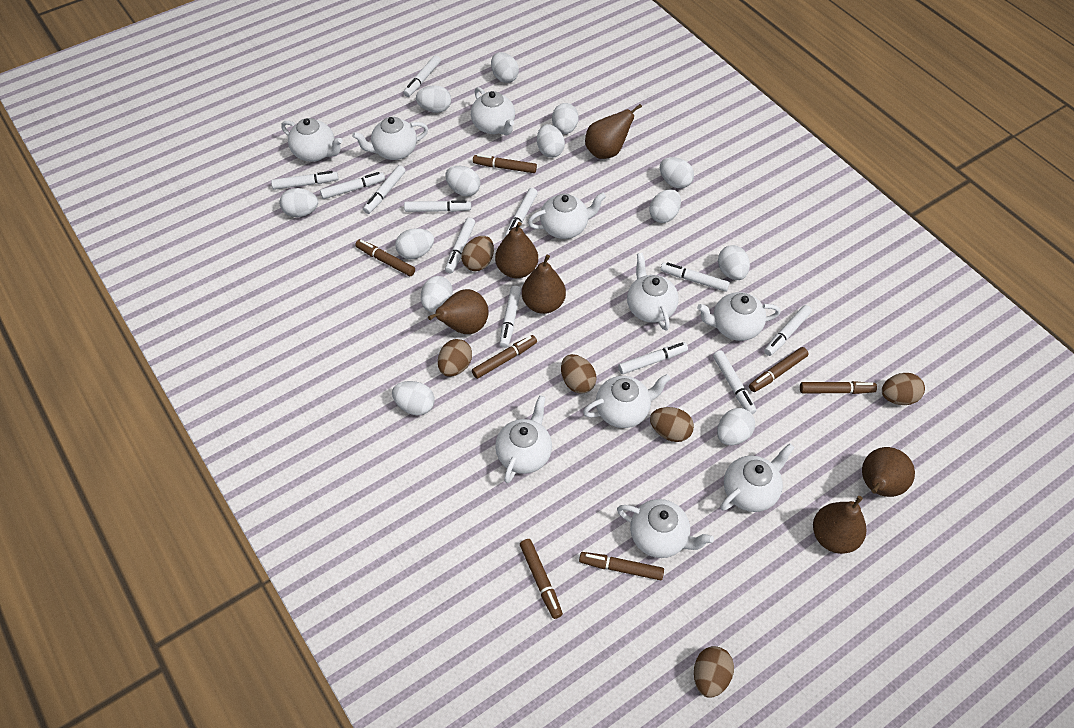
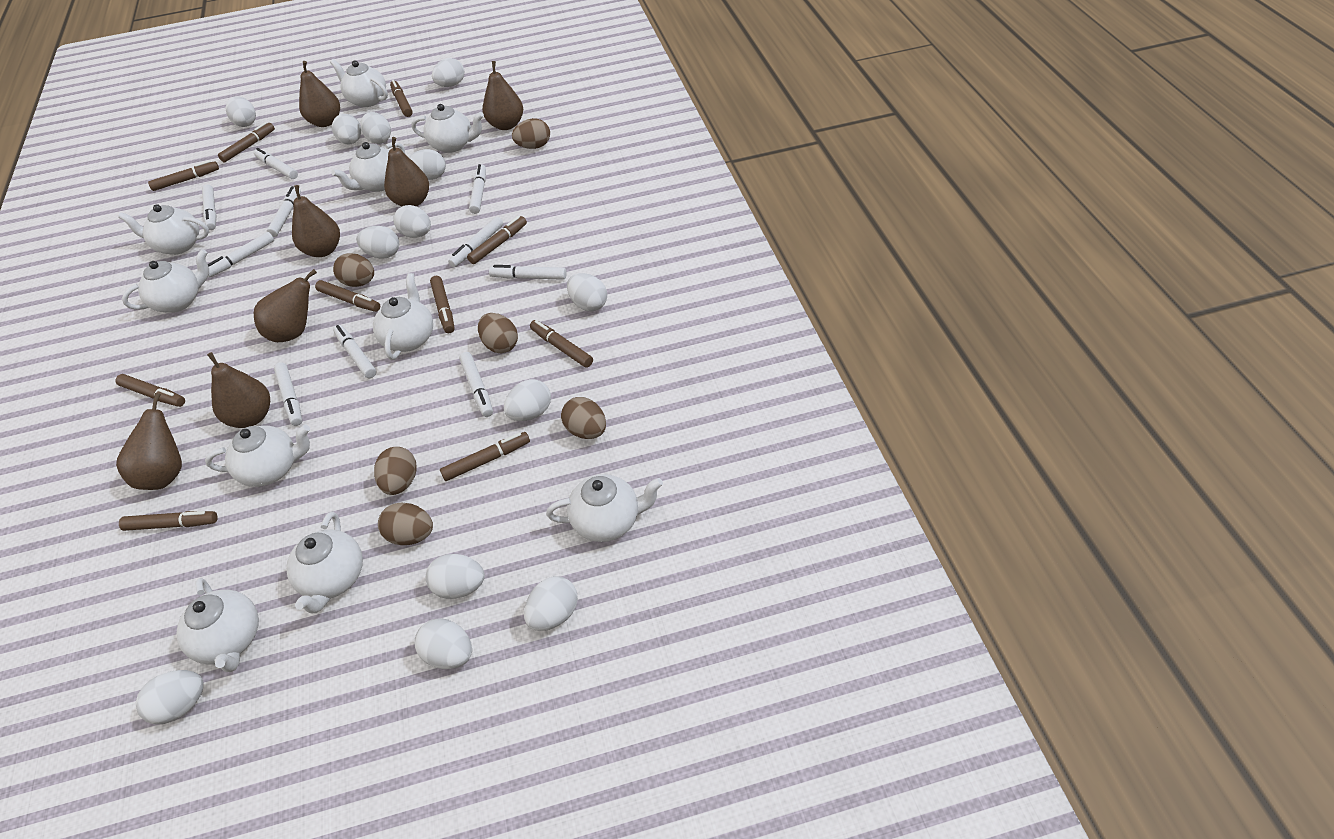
brown marker: 7 -> 10
brown pear: 6 -> 7
white marker: 12 -> 10

